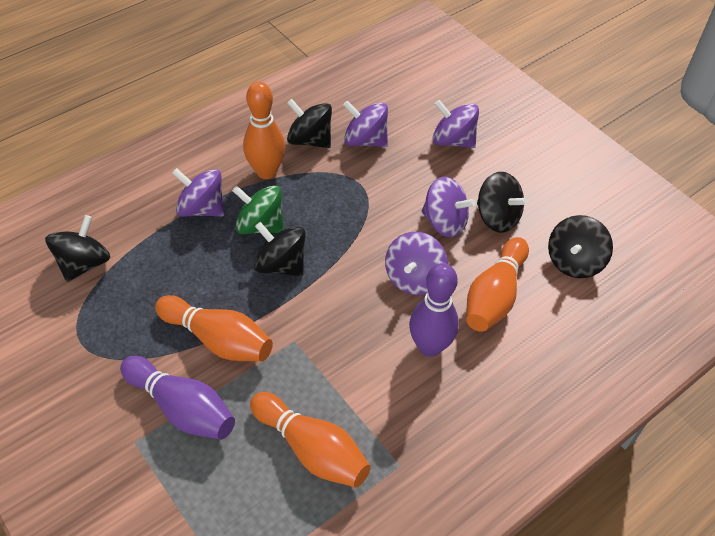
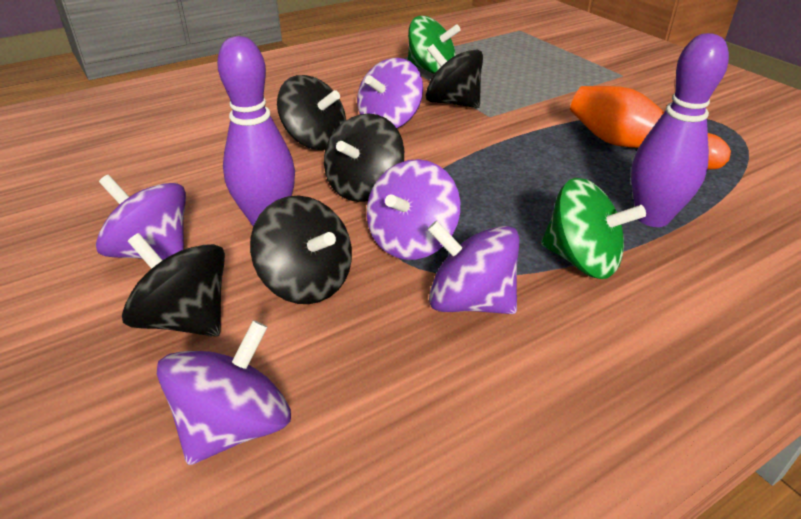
green spinning top: 1 -> 2
orange bowling pin: 4 -> 1

